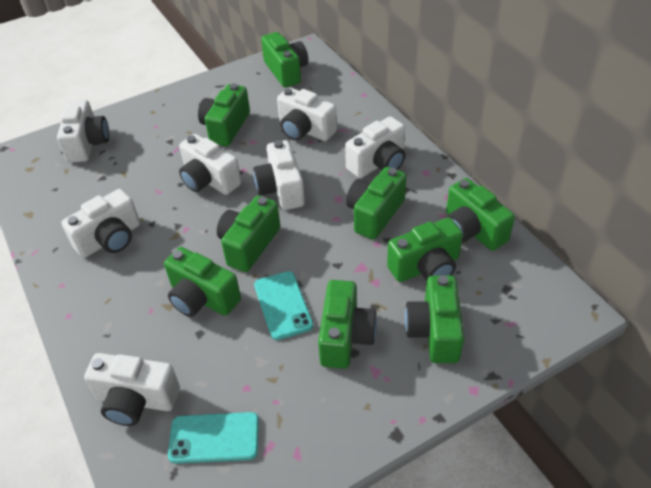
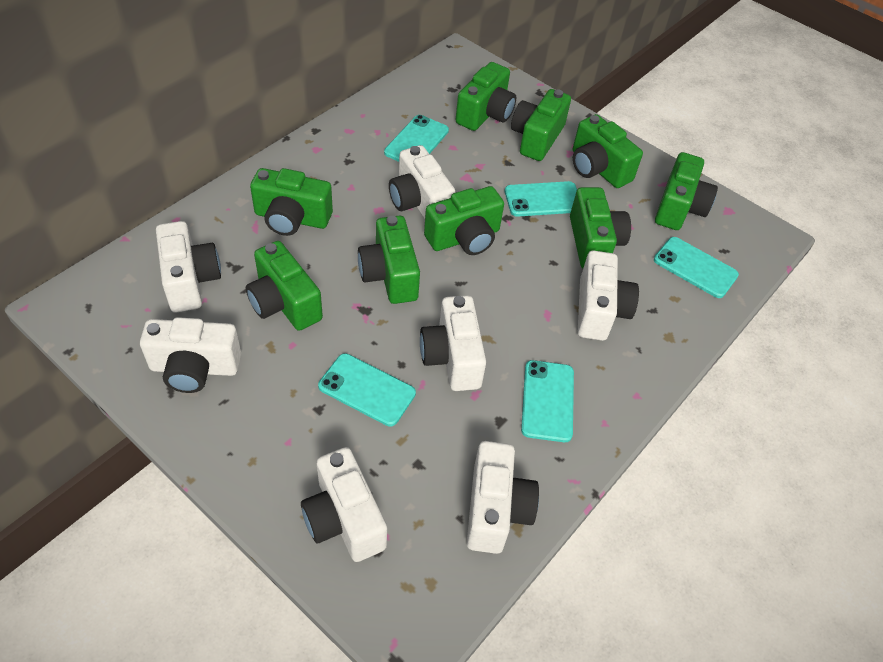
turquoise phone: 2 -> 5

